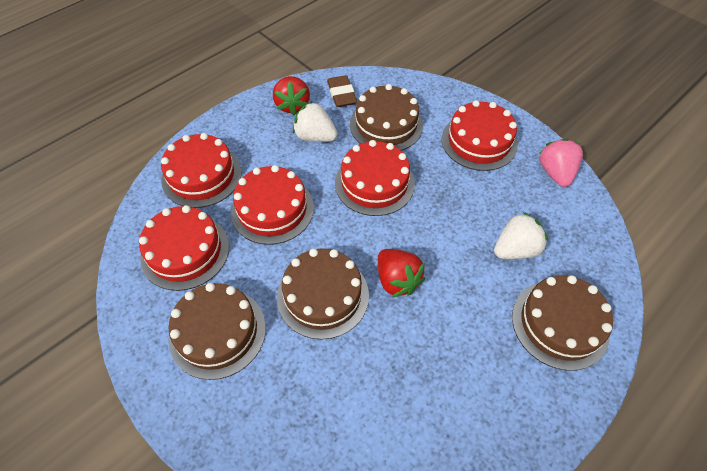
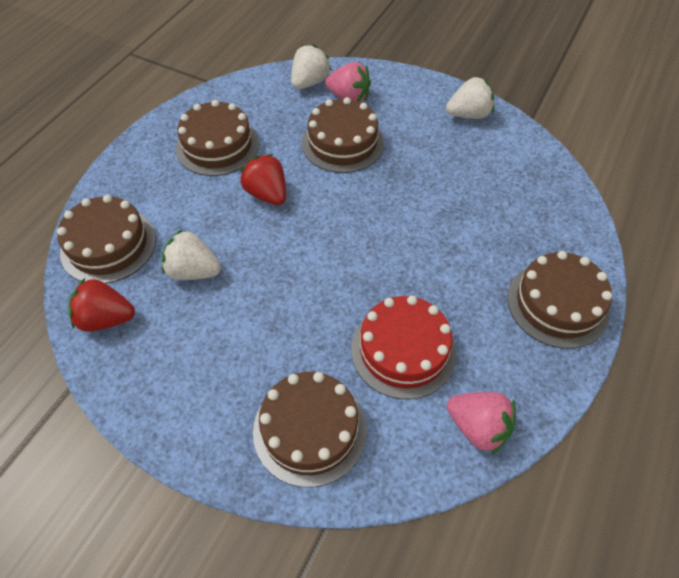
brown cake: 4 -> 5
brown eraser: 1 -> 0
pink strawberry: 1 -> 2
red cake: 5 -> 1
white strawberry: 2 -> 3

